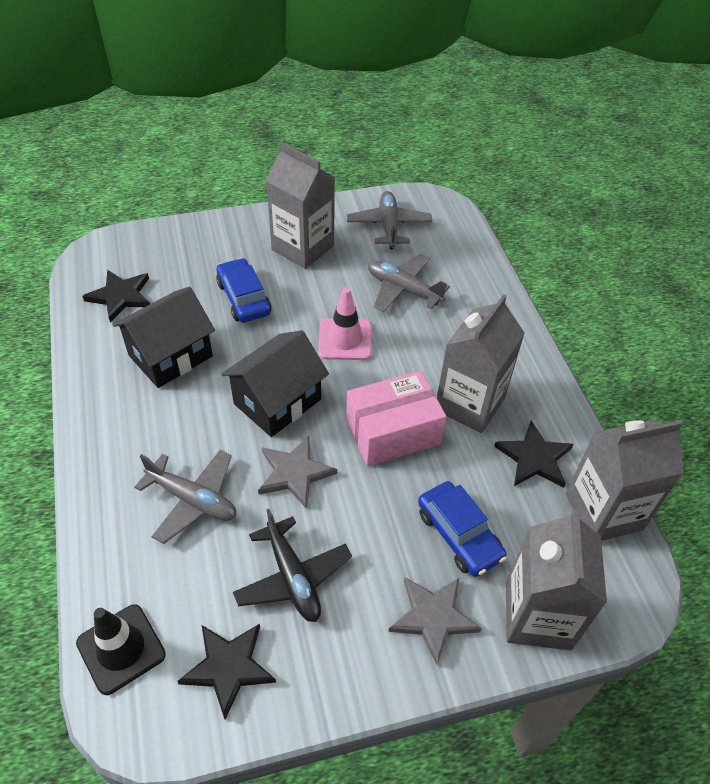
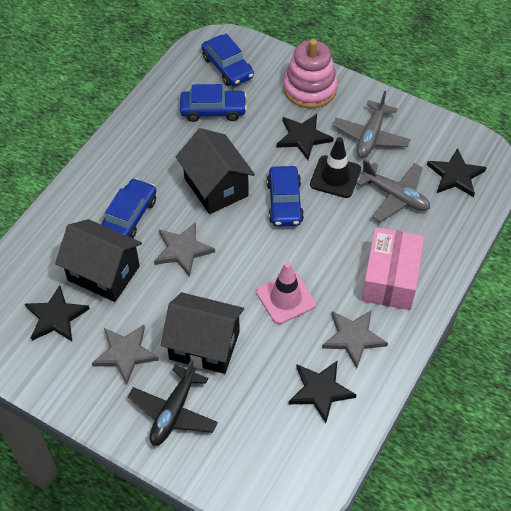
black house: 2 -> 3
black star: 3 -> 4
blue car: 2 -> 4
grey carton: 4 -> 0
grey plane: 3 -> 2
grey star: 2 -> 3
pink stacking toy: 0 -> 1

